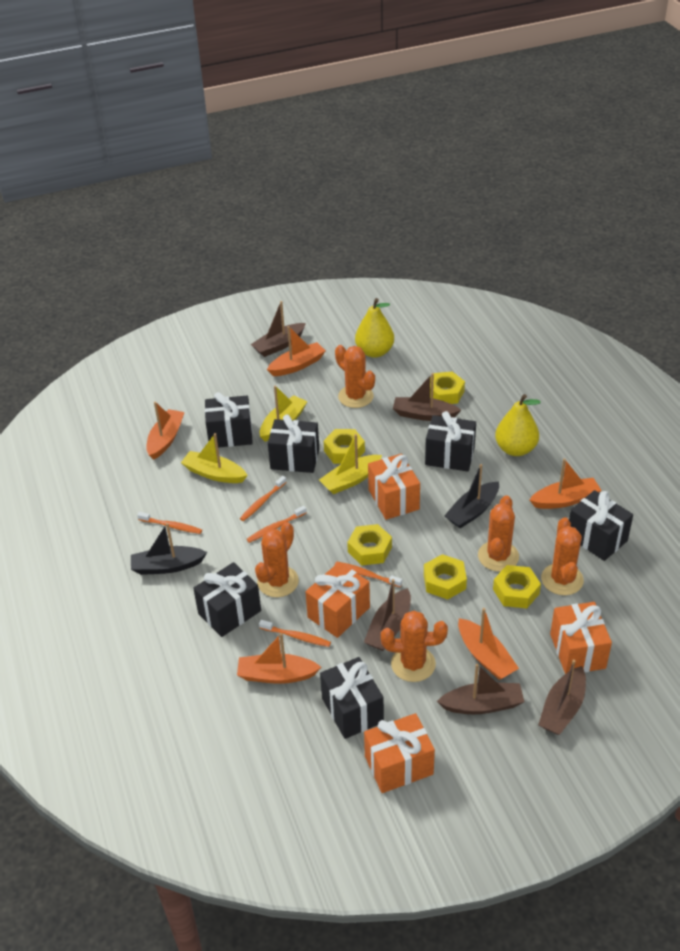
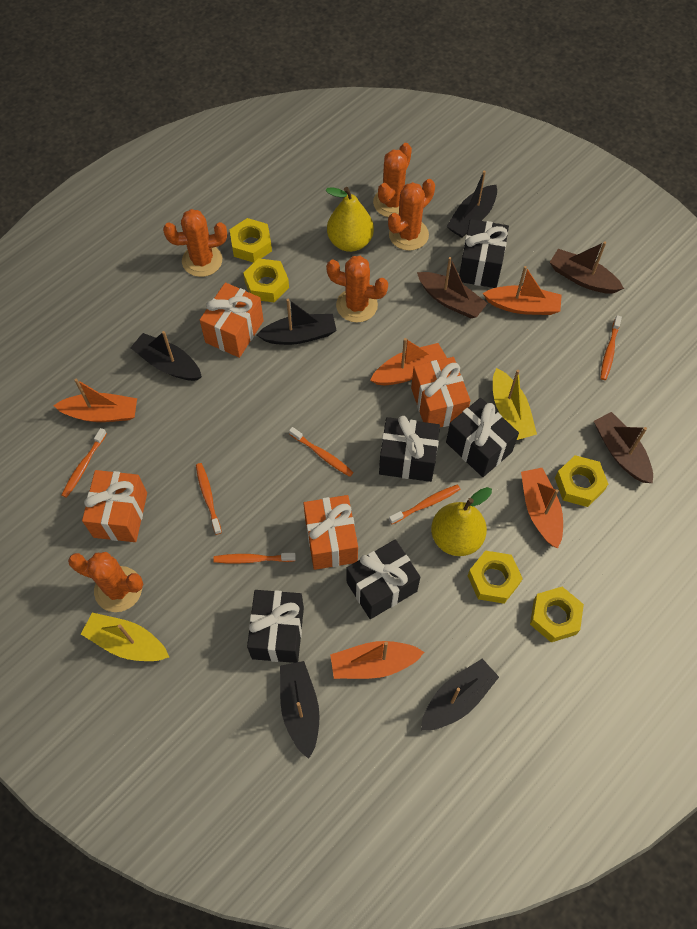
black boat: 2 -> 5
black gift: 6 -> 5
brown boat: 5 -> 3
orange toothbrush: 5 -> 6
yellow boat: 3 -> 2

